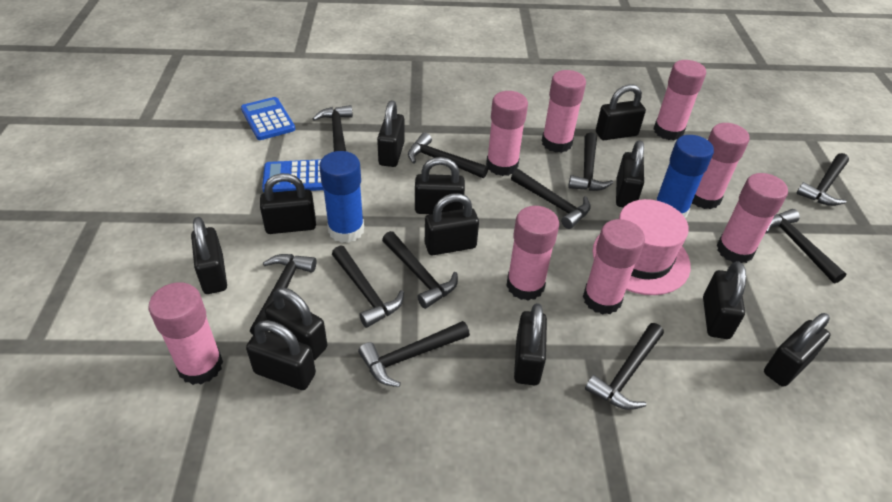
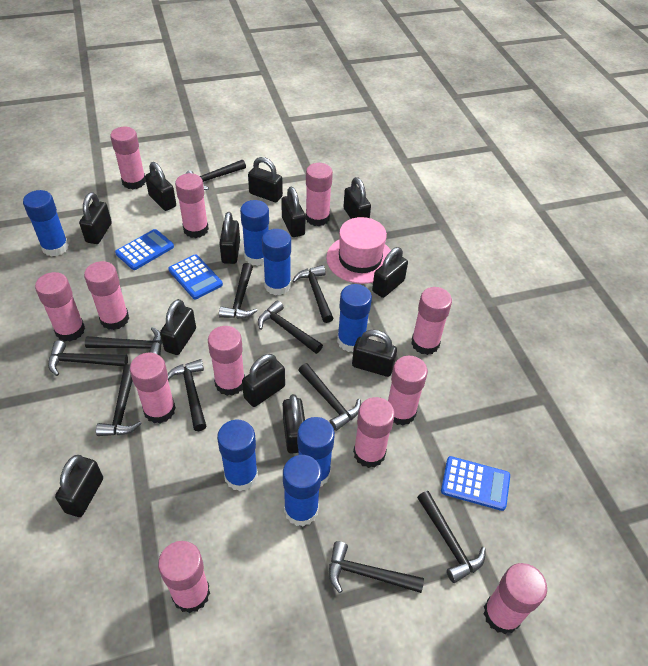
blue calculator: 2 -> 3
blue glue stick: 2 -> 7
pink glue stick: 8 -> 12

